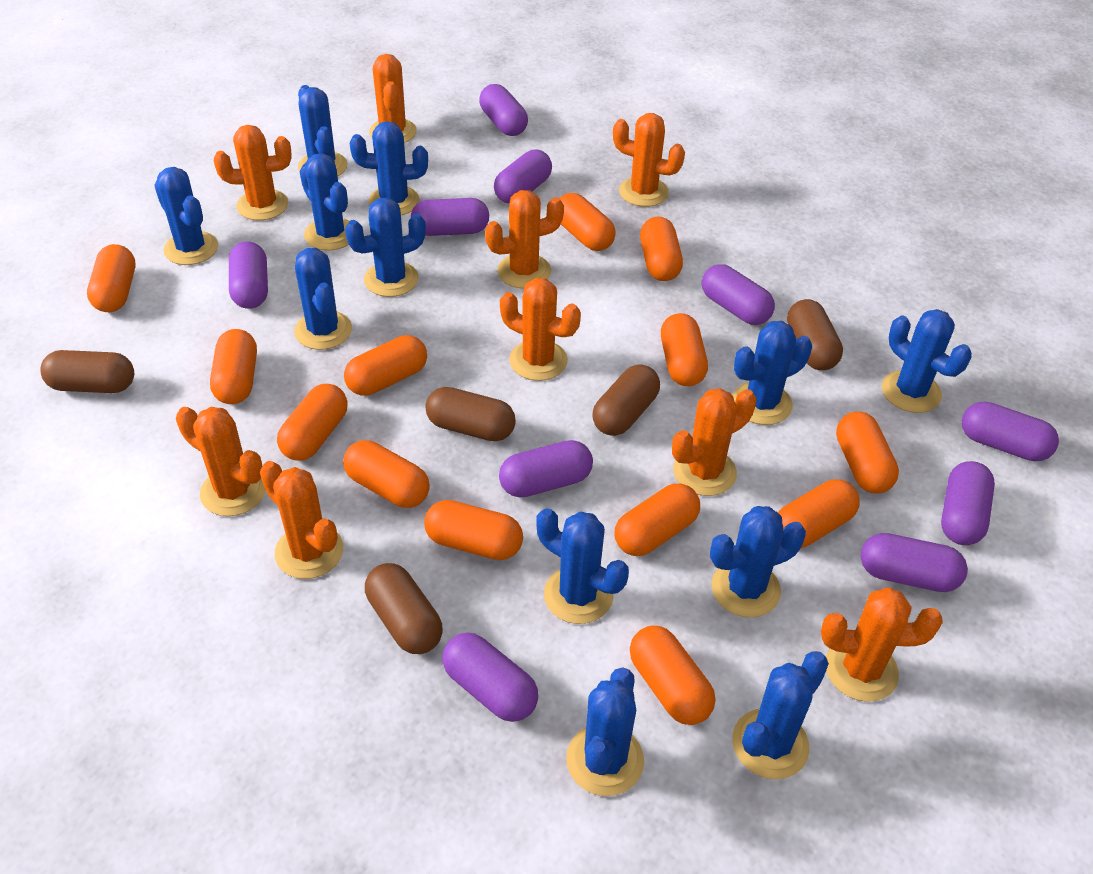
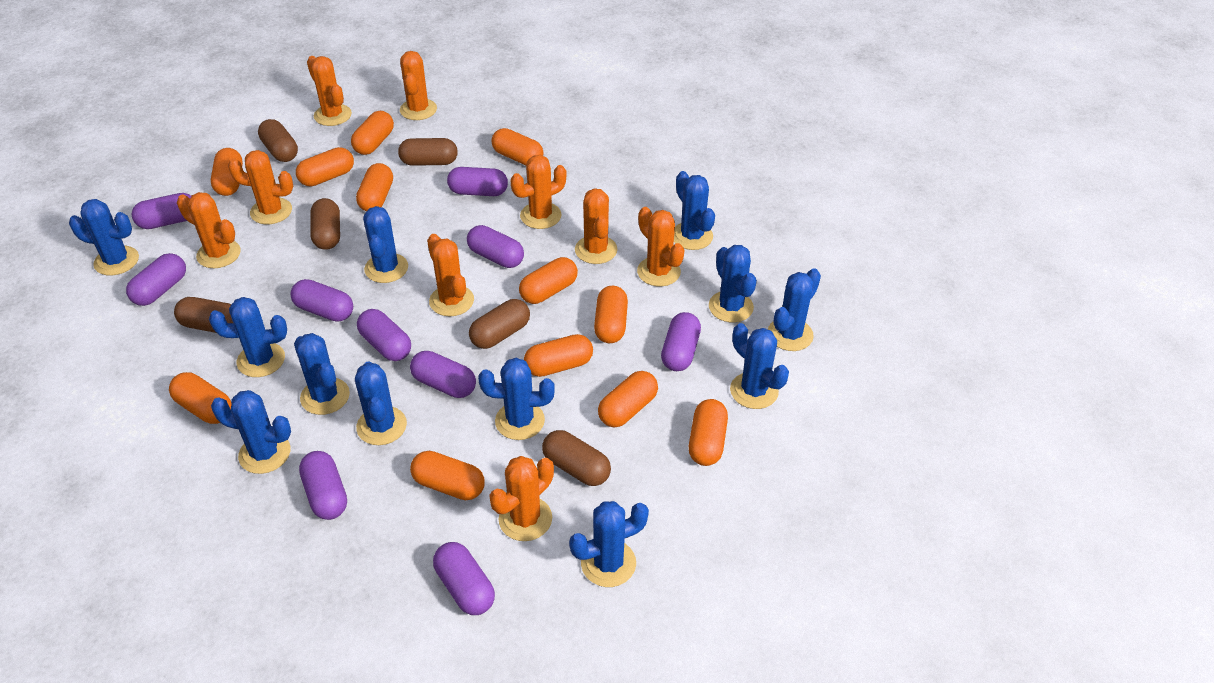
brown capsule: 5 -> 6
orange capsule: 13 -> 12

